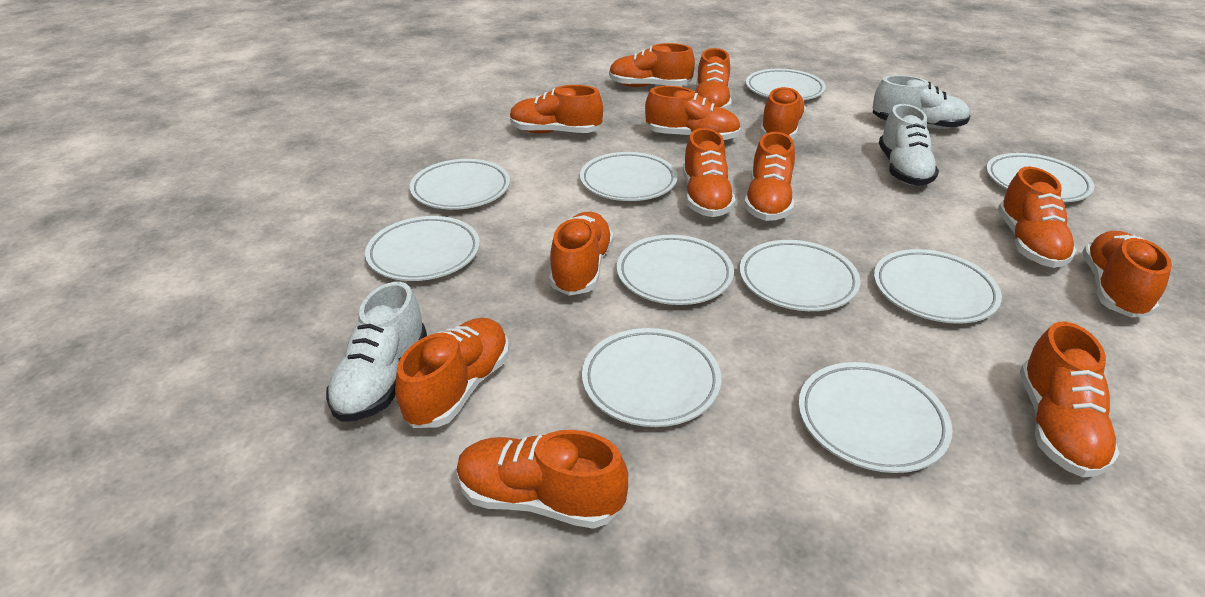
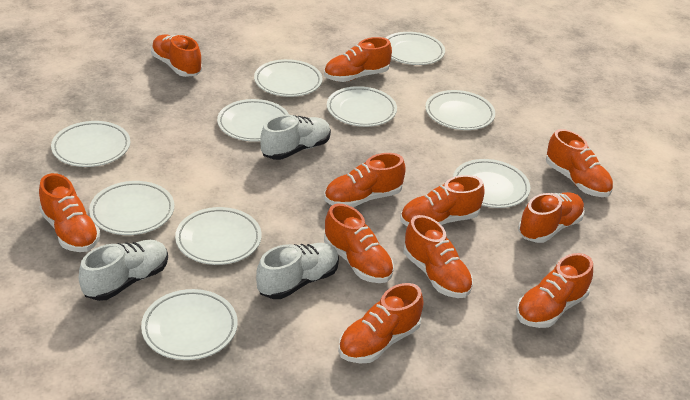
orange shoe: 13 -> 11

